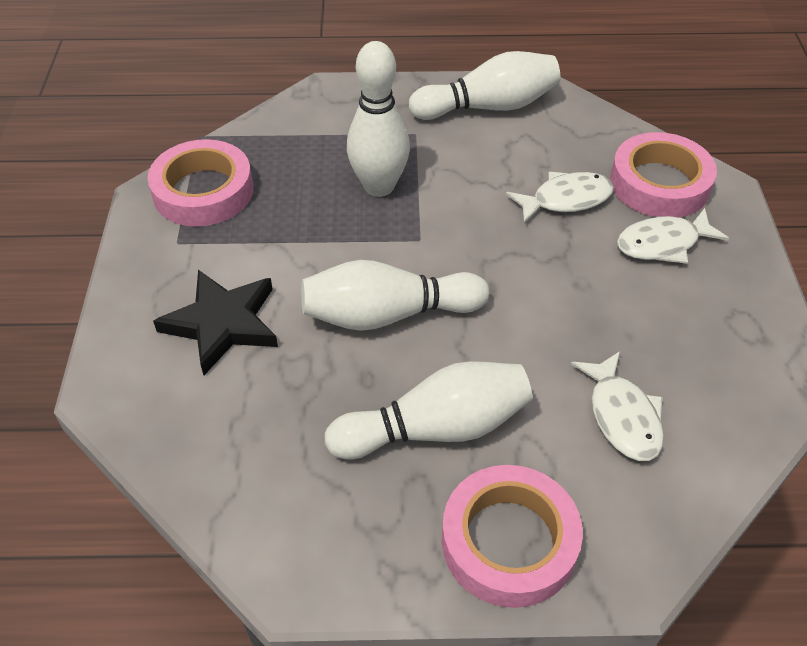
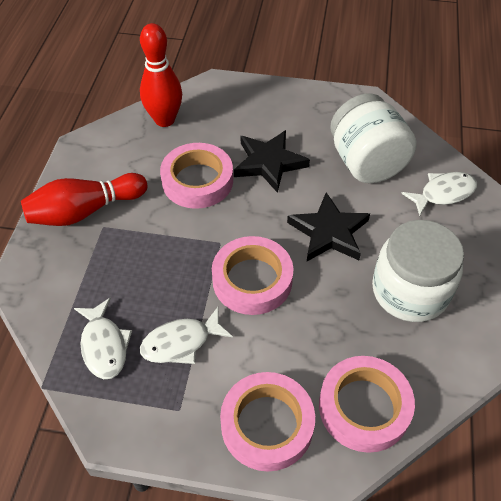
black star: 1 -> 2
pink tape: 3 -> 4
red bowling pin: 0 -> 2
white bowling pin: 4 -> 0
white jar: 0 -> 2

